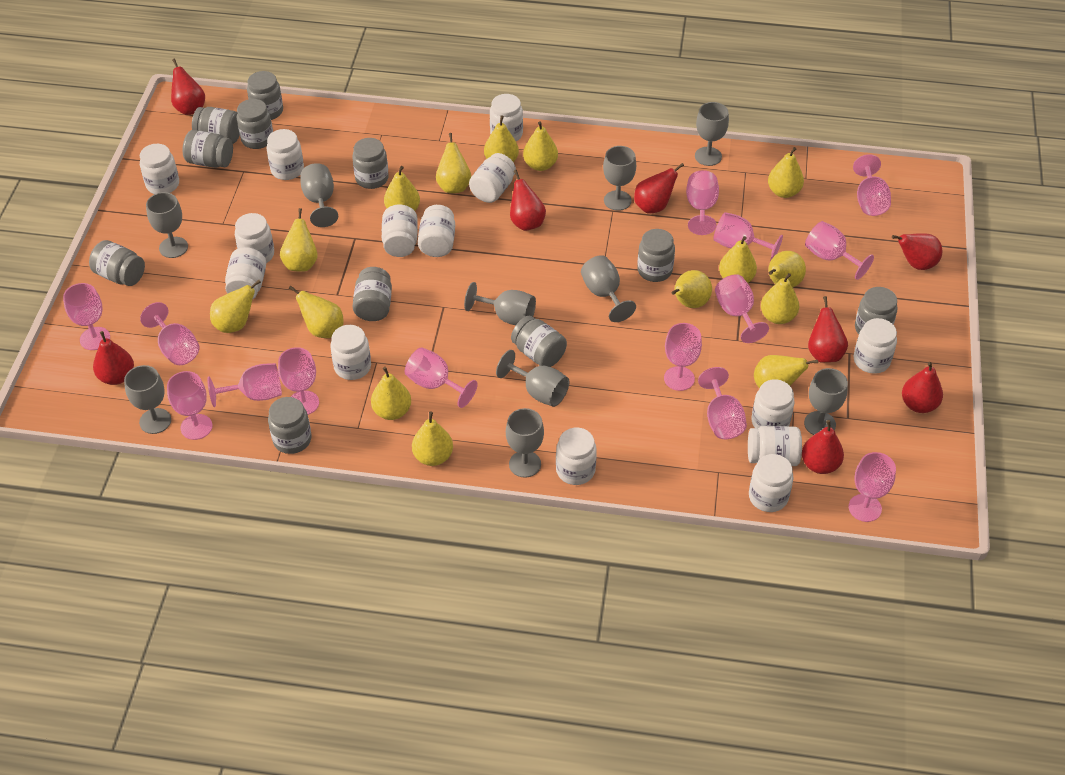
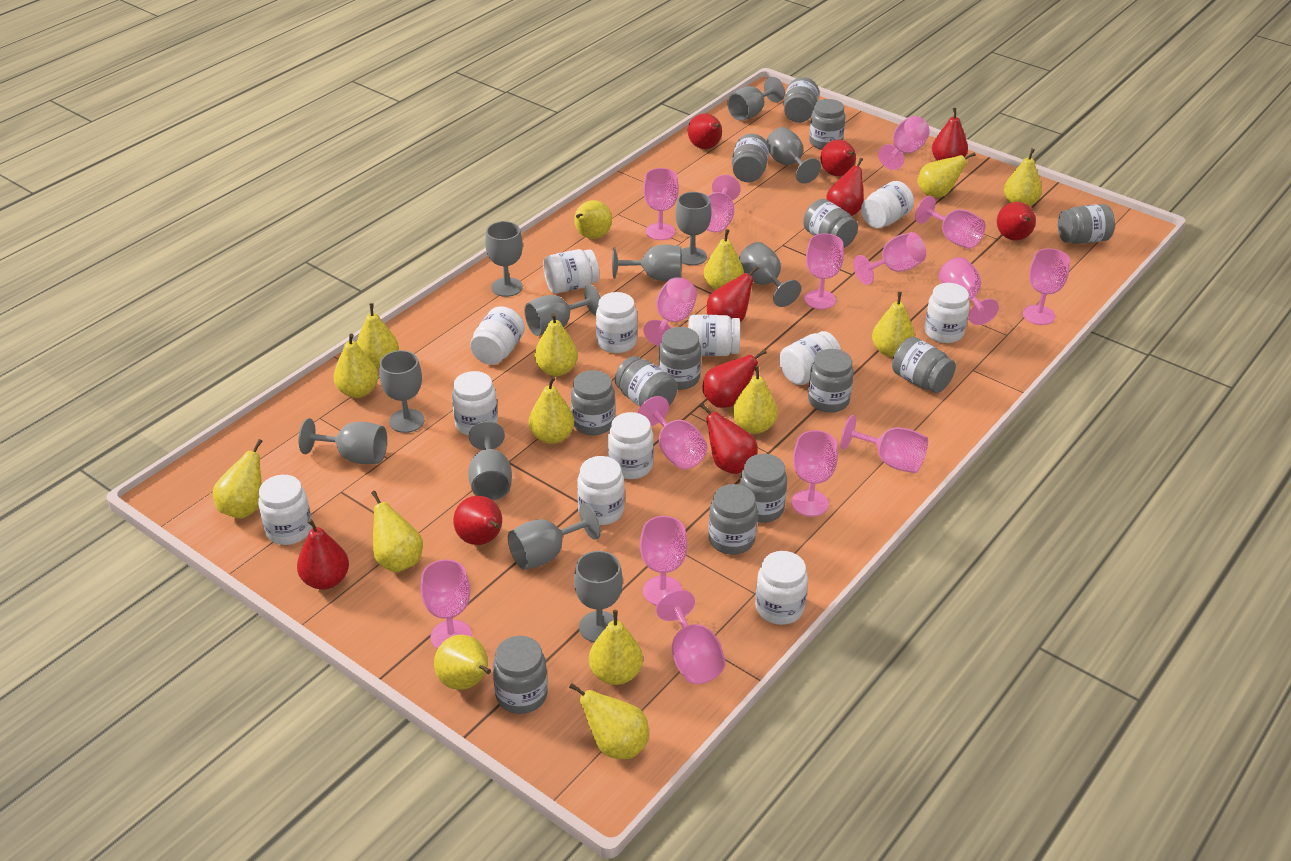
grey goblet: 10 -> 12
grey jar: 11 -> 13
pink goblet: 14 -> 15
red pear: 8 -> 10
white jar: 14 -> 12

